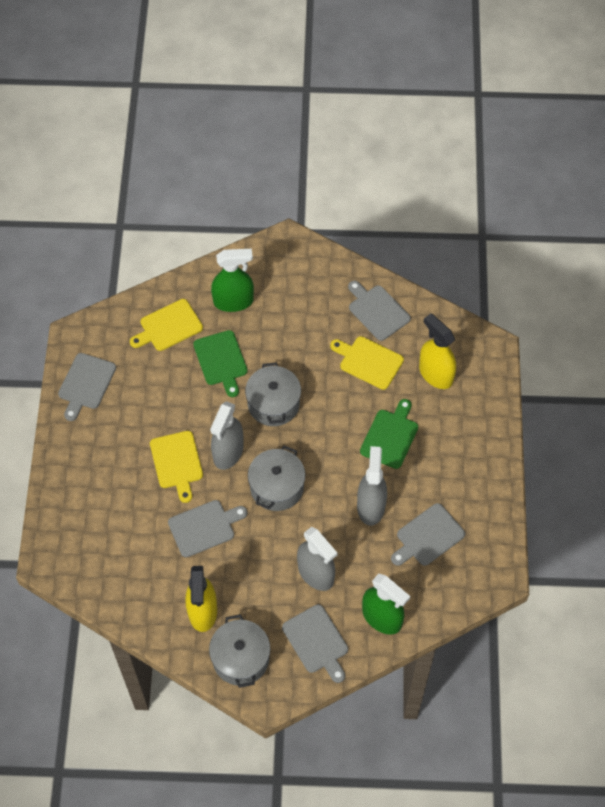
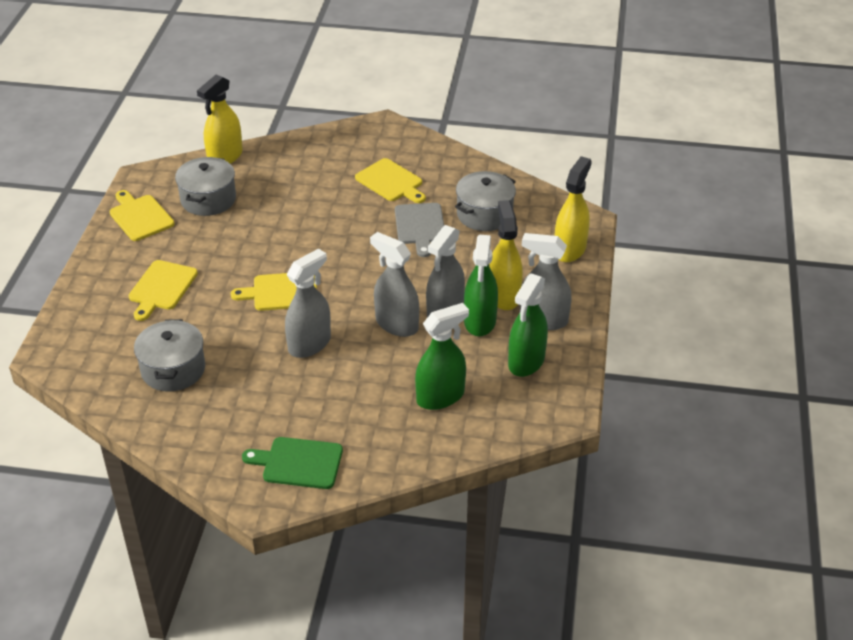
green cutting board: 2 -> 1
green spray bottle: 2 -> 3
grey cutting board: 5 -> 1
grey spray bottle: 3 -> 4
yellow cutting board: 3 -> 4
yellow spray bottle: 2 -> 3

